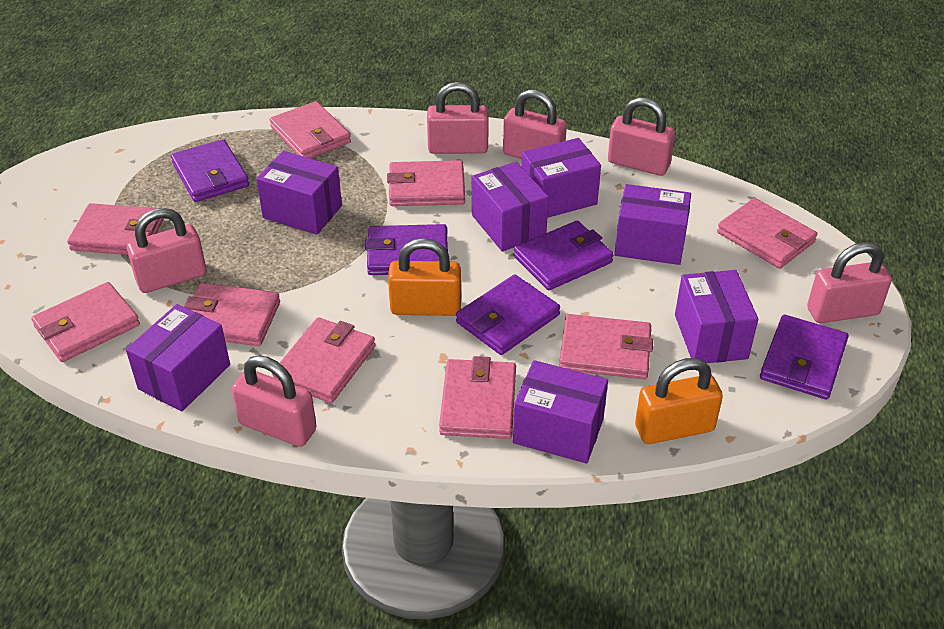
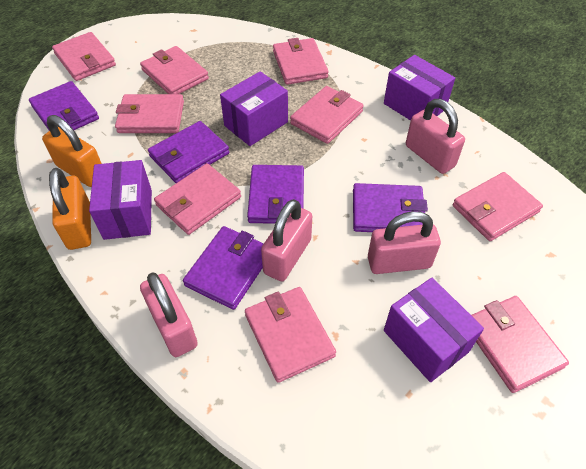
pink padlock: 6 -> 4
purple box: 7 -> 4

